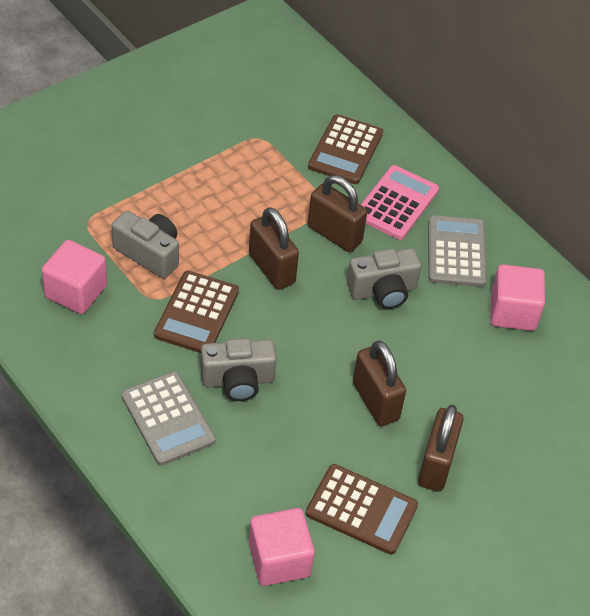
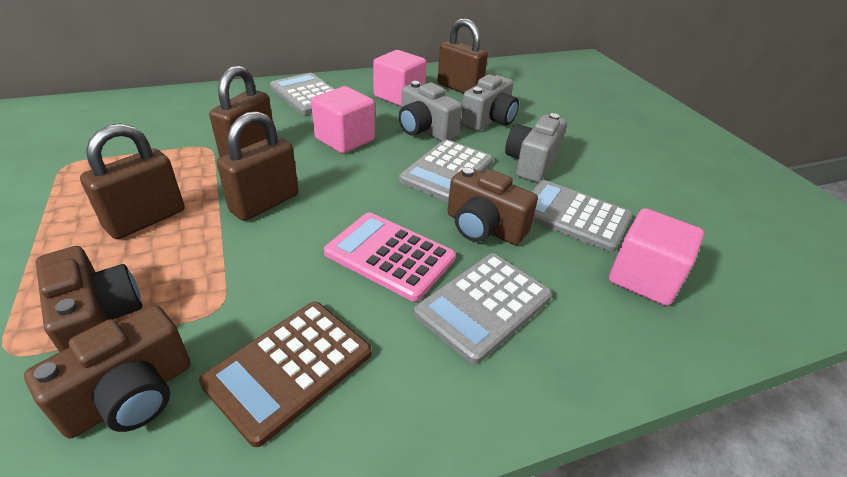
brown calculator: 3 -> 1
brown camera: 0 -> 3
grey calculator: 2 -> 4

